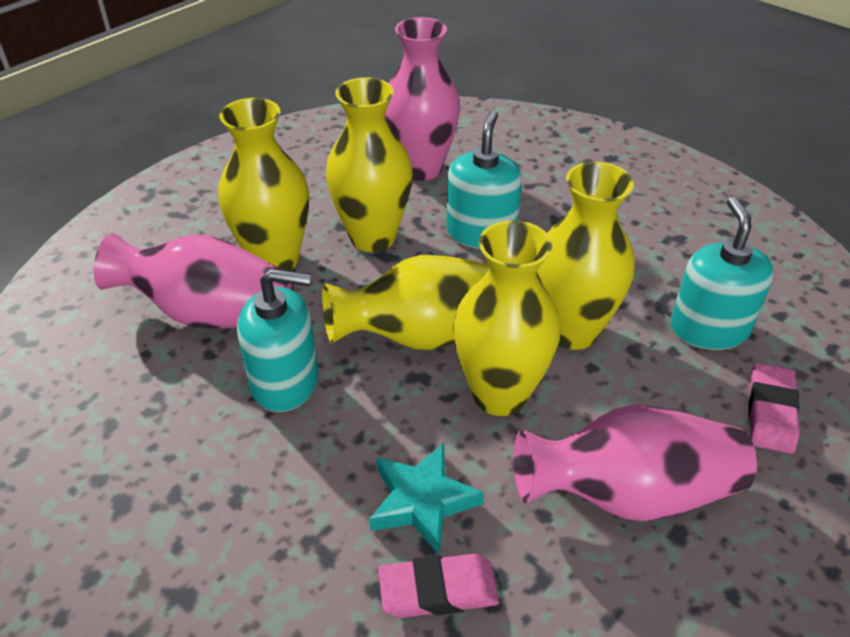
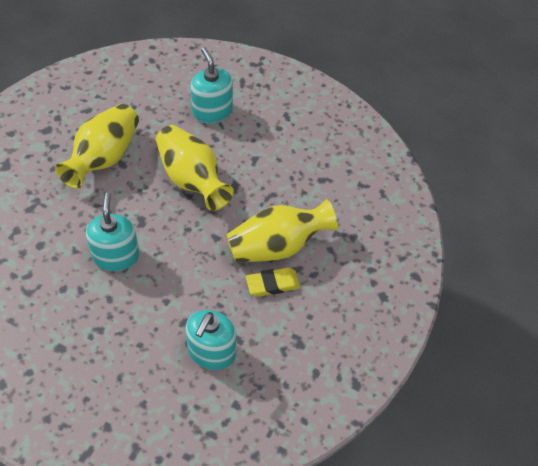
pink eraser: 2 -> 0
pink vase: 3 -> 0
turquoise star: 1 -> 0
yellow eraser: 0 -> 1
yellow vase: 5 -> 3

